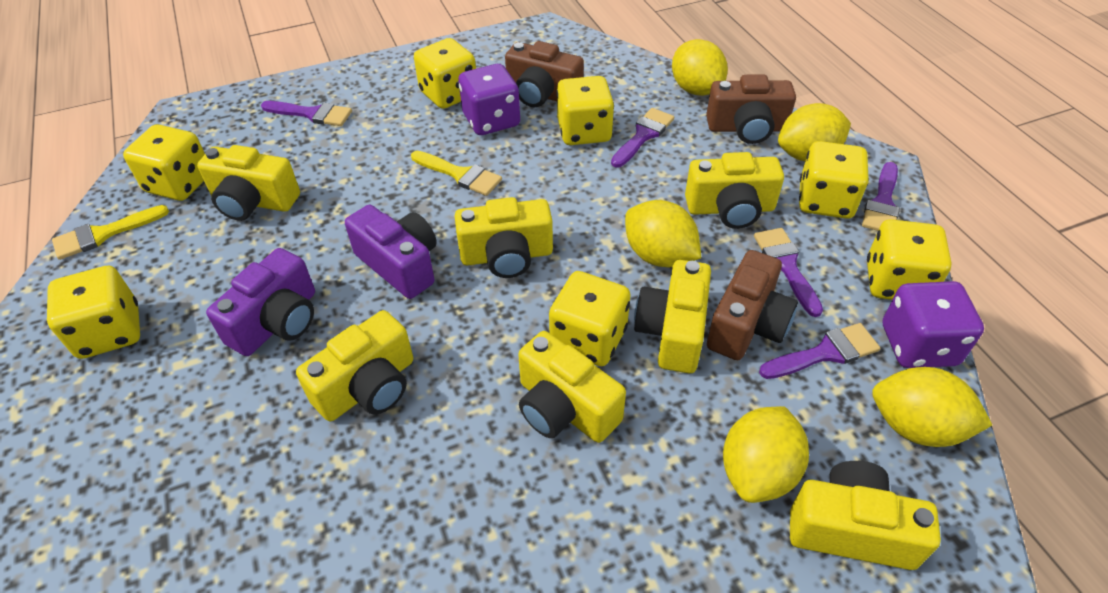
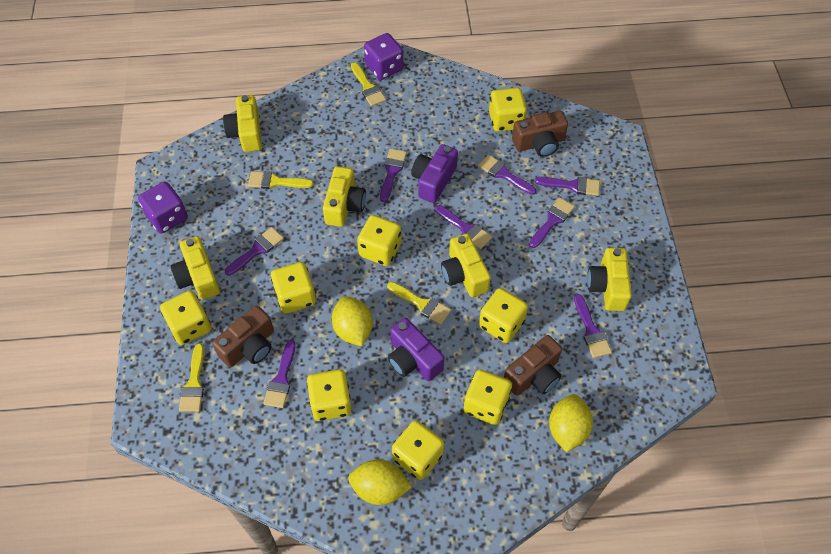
purple brush: 5 -> 8
yellow brush: 2 -> 4
yellow camera: 7 -> 5
yellow dice: 7 -> 8
yellow lemon: 5 -> 3

